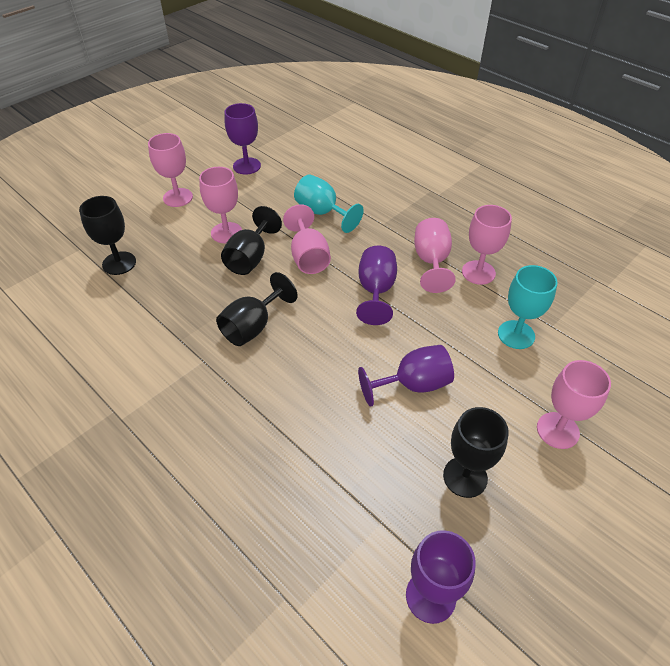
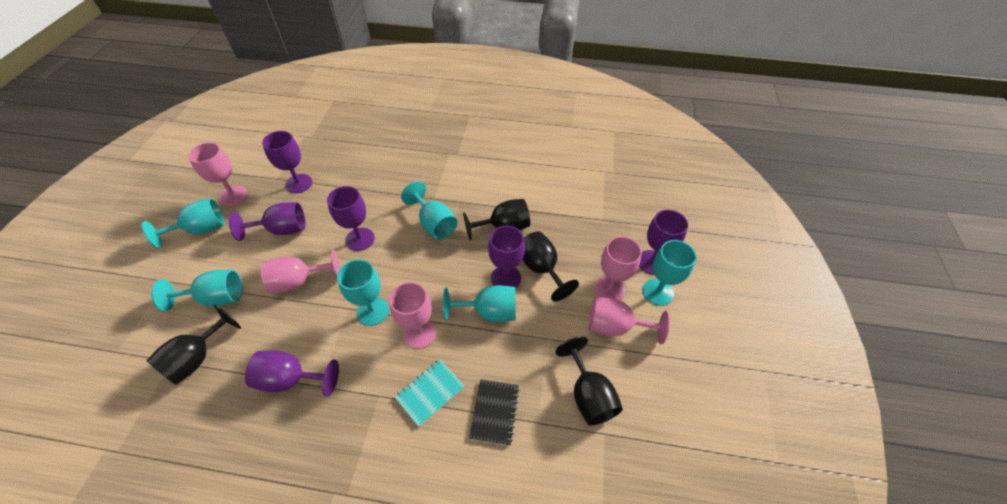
black notebook: 0 -> 1
pink goblet: 6 -> 5
purple goblet: 4 -> 6
turquoise goblet: 2 -> 6
turquoise notebook: 0 -> 1

